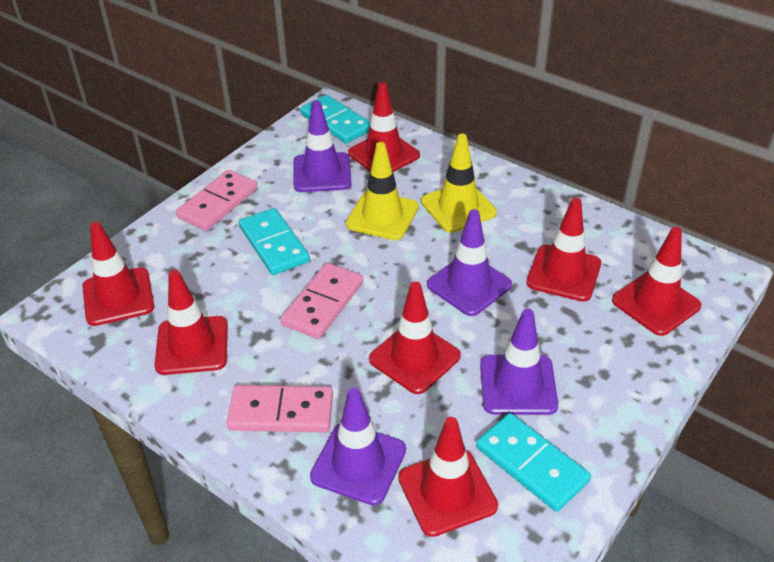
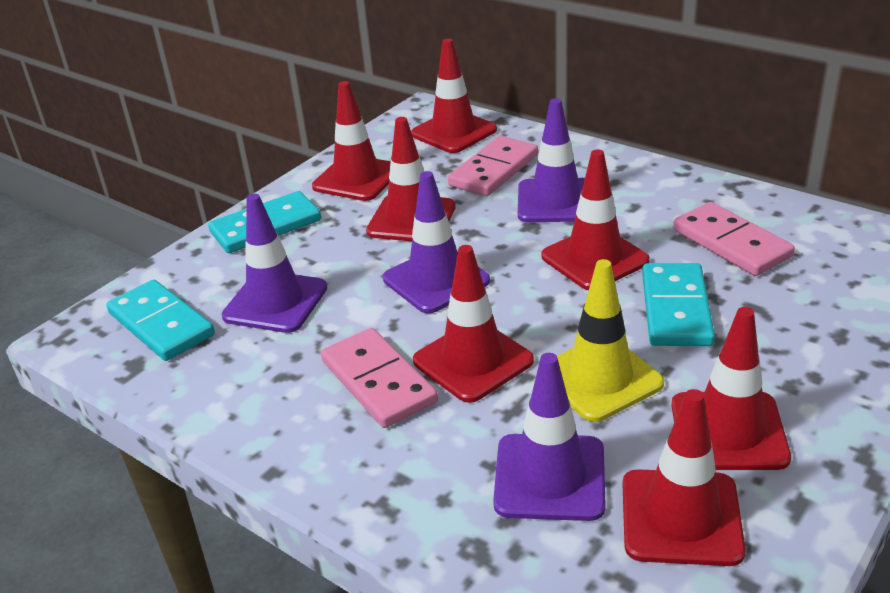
yellow traffic cone: 2 -> 1

